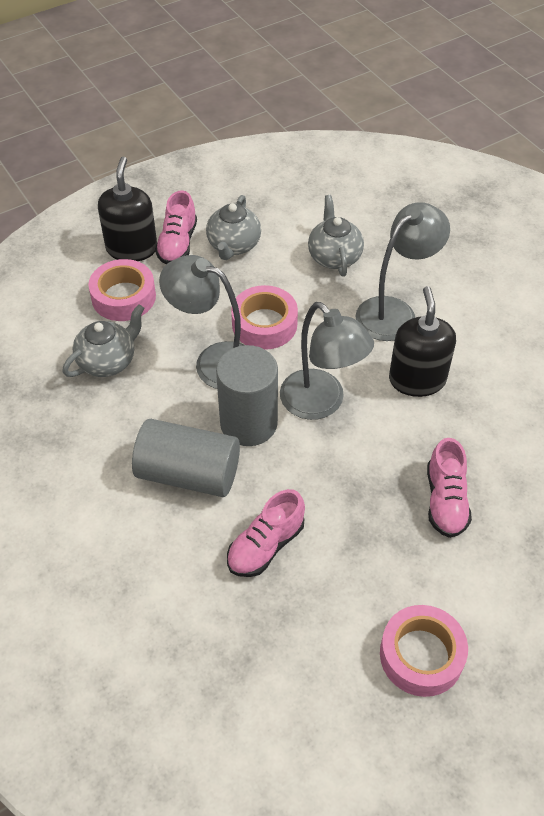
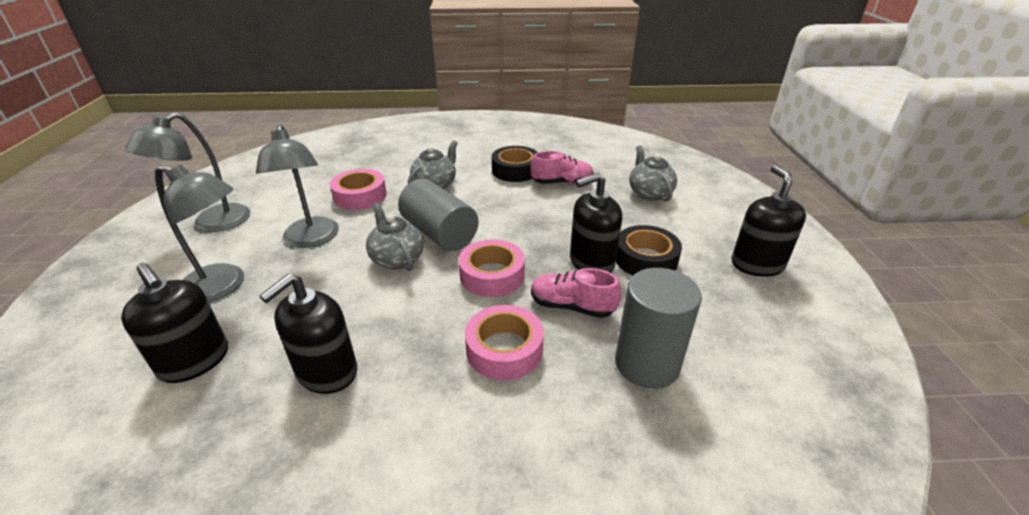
black soap dispenser: 2 -> 4
black tape: 0 -> 2
pink shoe: 3 -> 2

